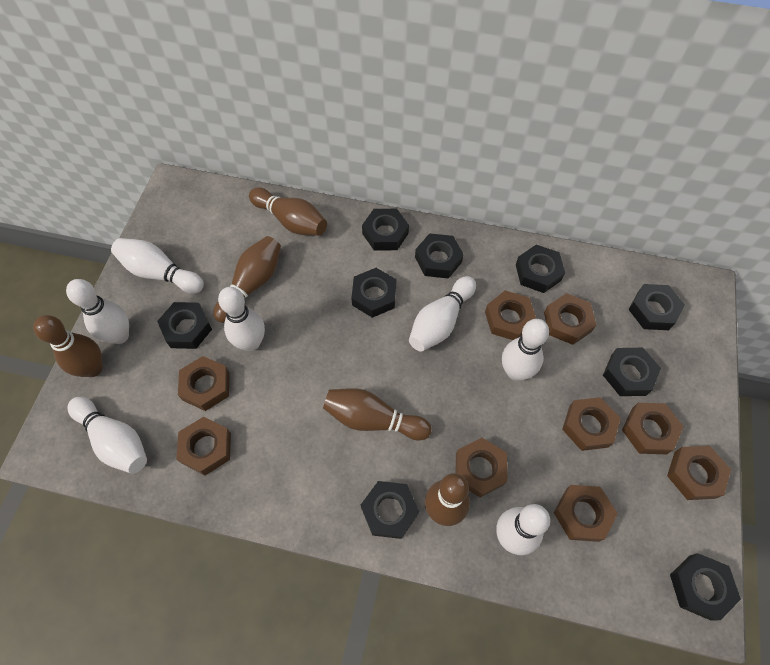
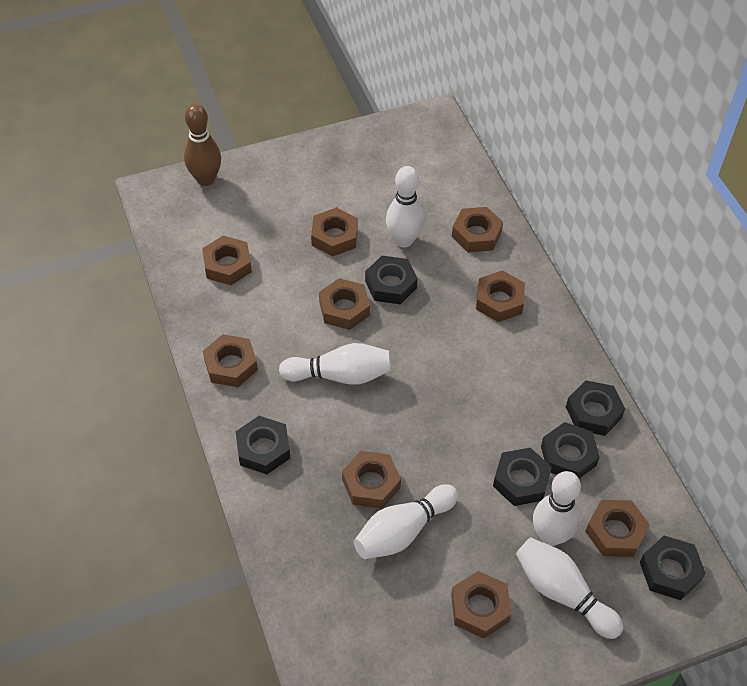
black nut: 9 -> 6
brown bowling pin: 5 -> 1
white bowling pin: 7 -> 5

